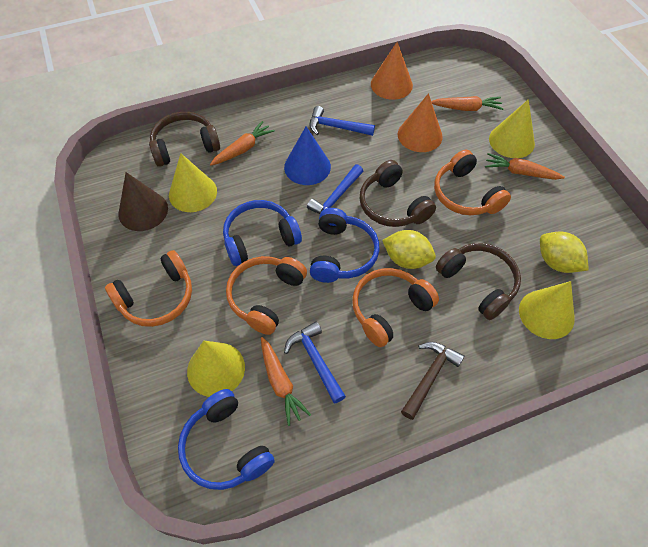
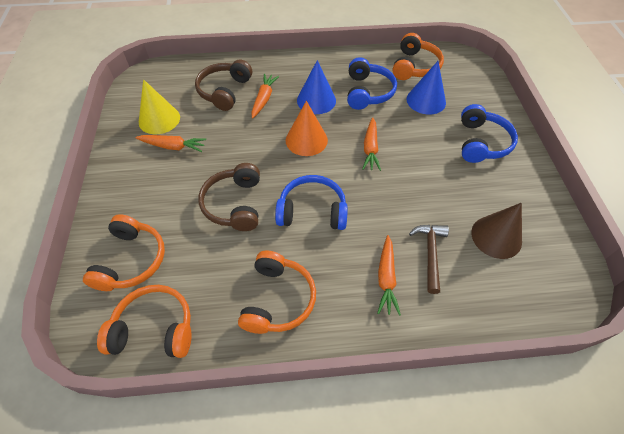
blue cone: 1 -> 2
blue hammer: 3 -> 0
brown headphones: 3 -> 2
orange cone: 2 -> 1
yellow cone: 4 -> 1
yellow lemon: 2 -> 0

